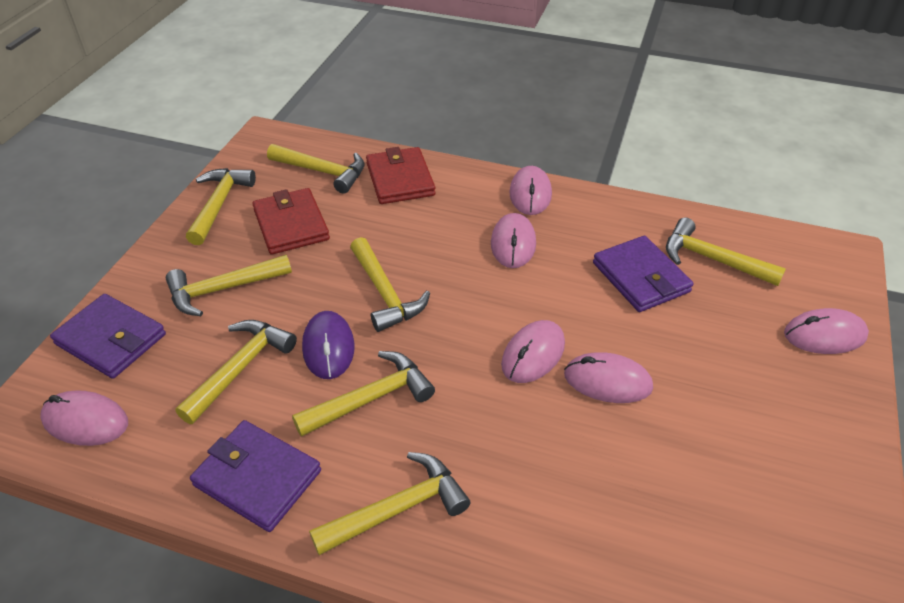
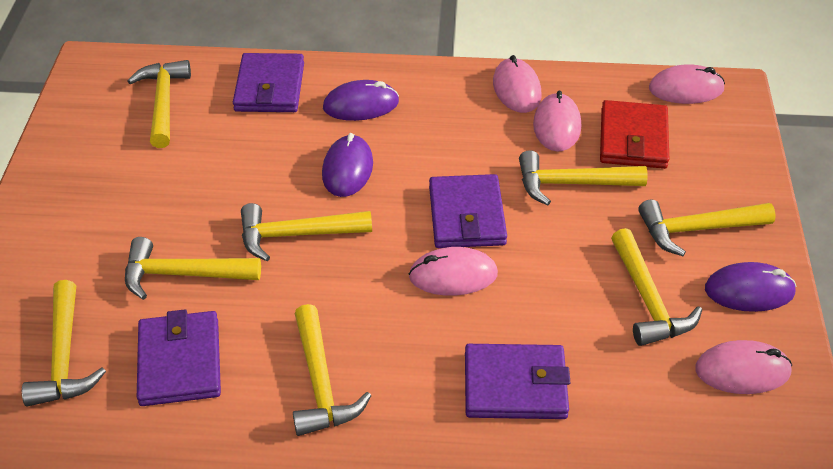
pink mouse: 6 -> 5
purple mouse: 1 -> 3
purple wallet: 3 -> 4
red wallet: 2 -> 1

